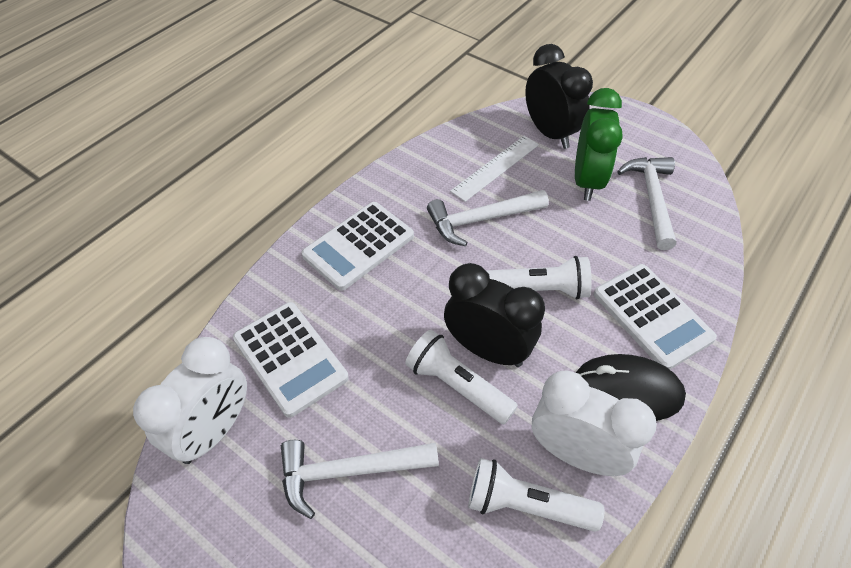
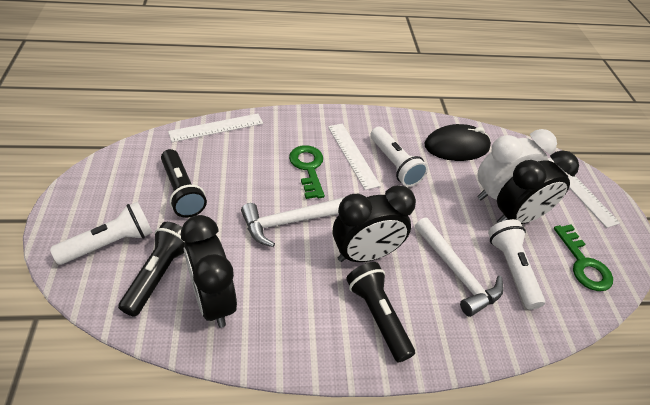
black clock: 2 -> 3
black flashlight: 0 -> 3
green clock: 1 -> 0
green key: 0 -> 2
white calculator: 3 -> 0
white clock: 2 -> 1
white hammer: 3 -> 2
white ruler: 1 -> 3

